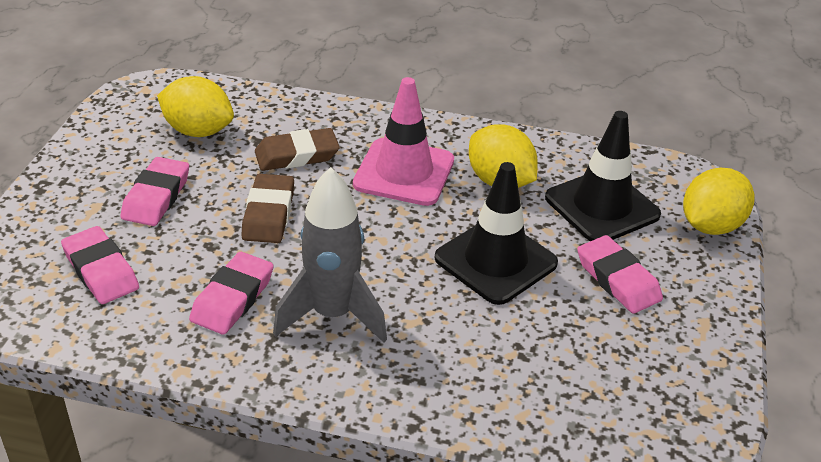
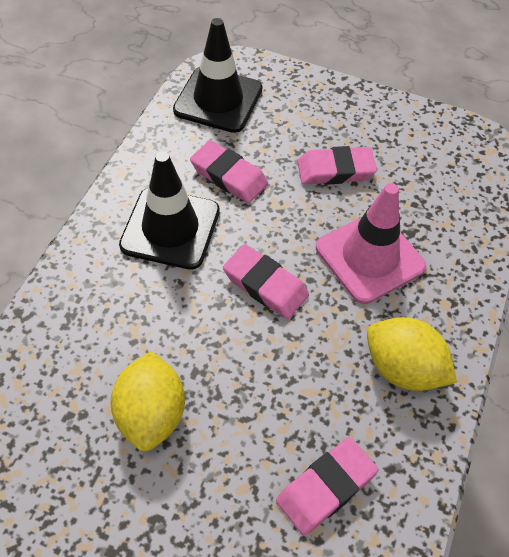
brown eraser: 2 -> 0
grey rocket: 1 -> 0
yellow lemon: 3 -> 2

